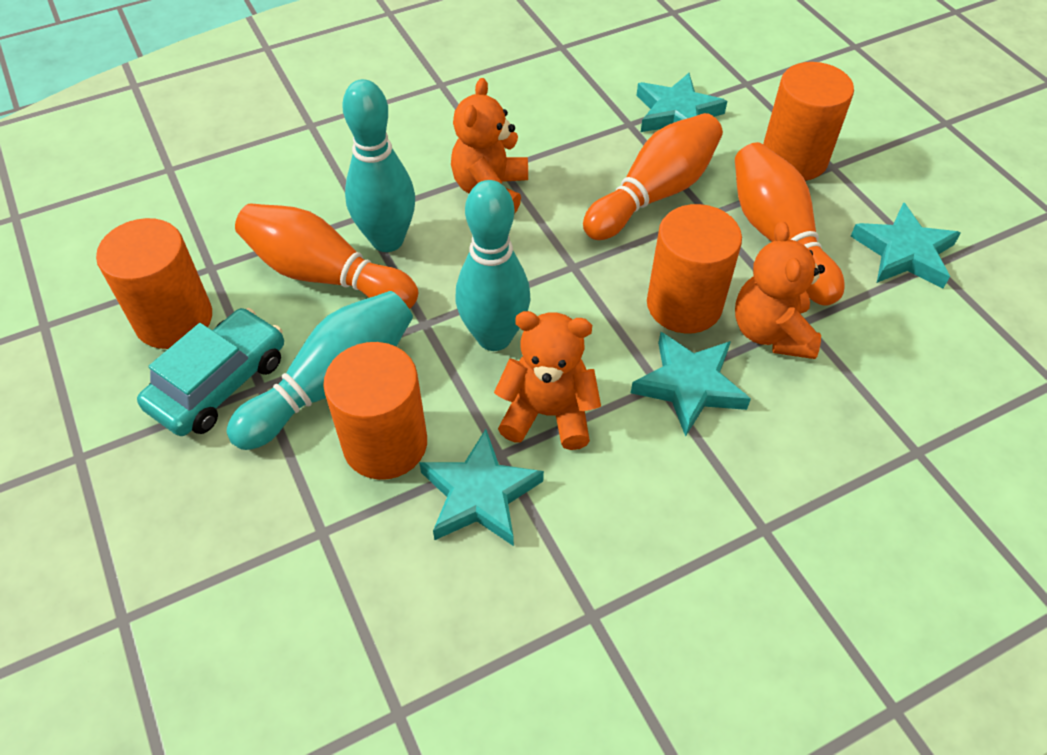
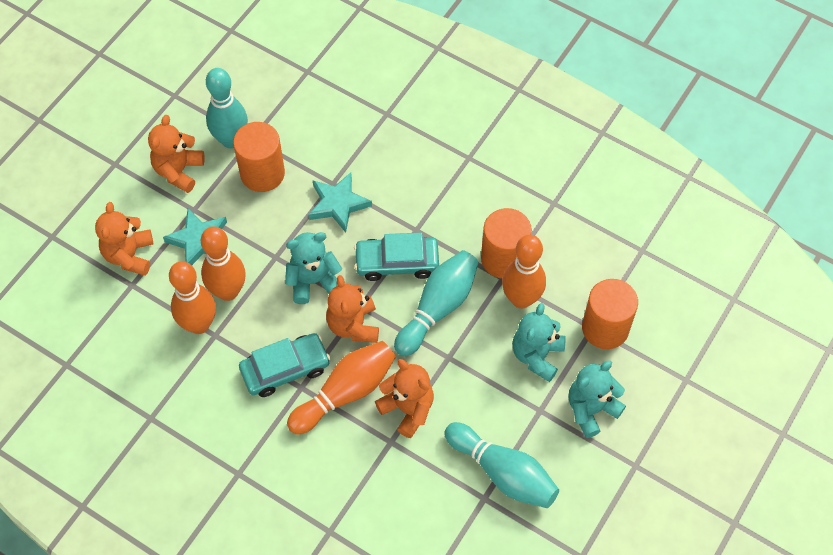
orange bowling pin: 3 -> 4
orange cylinder: 4 -> 3
orange teddy bear: 3 -> 4
turquoise car: 1 -> 2
turquoise star: 4 -> 2
turquoise teddy bear: 0 -> 3

